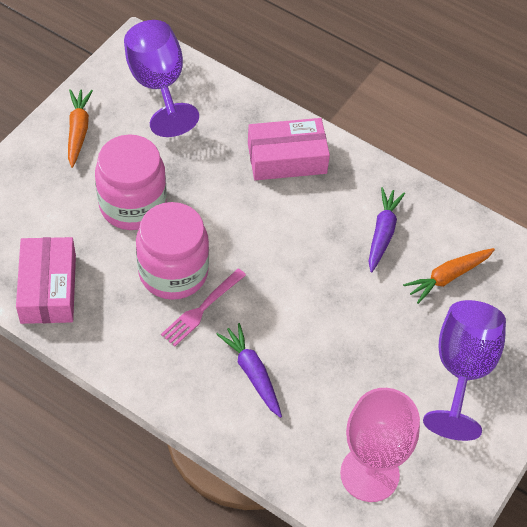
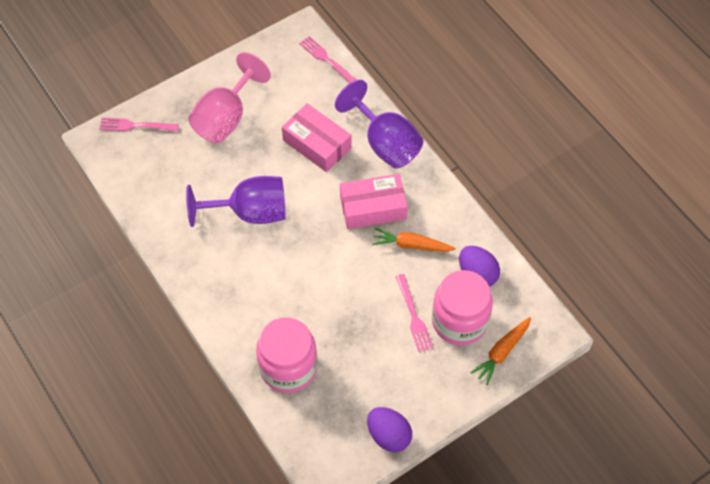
pink fork: 1 -> 3
purple carrot: 2 -> 0
purple egg: 0 -> 2

